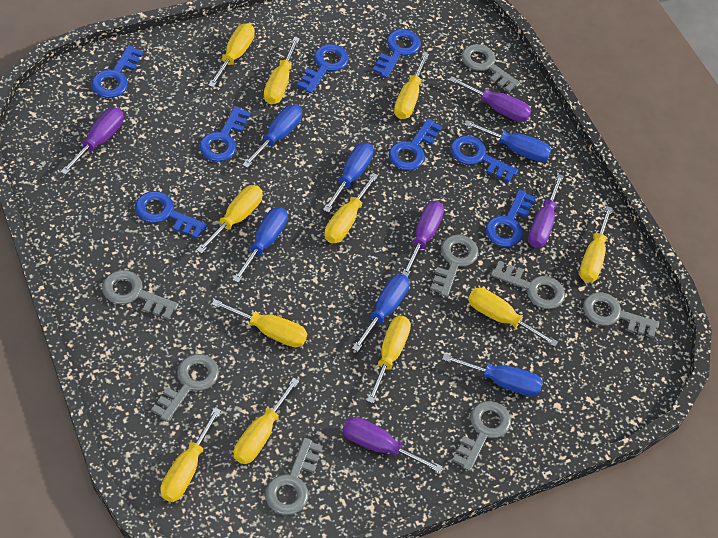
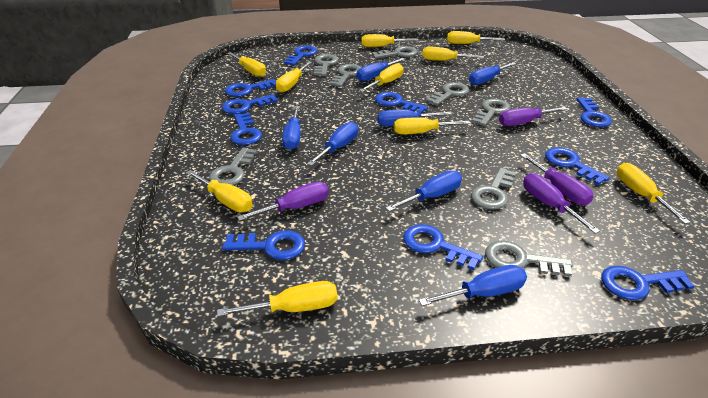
blue key: 8 -> 10
blue screwdriver: 6 -> 7
purple screwdriver: 5 -> 4
yellow screwdriver: 11 -> 10

